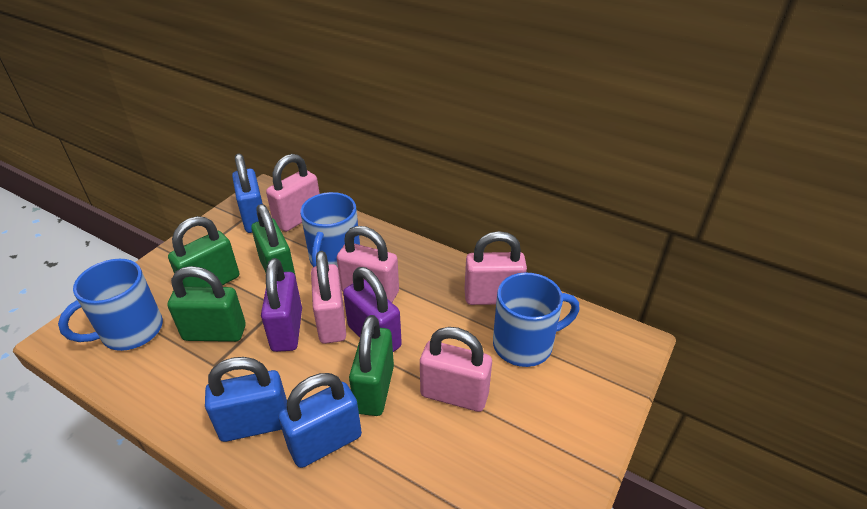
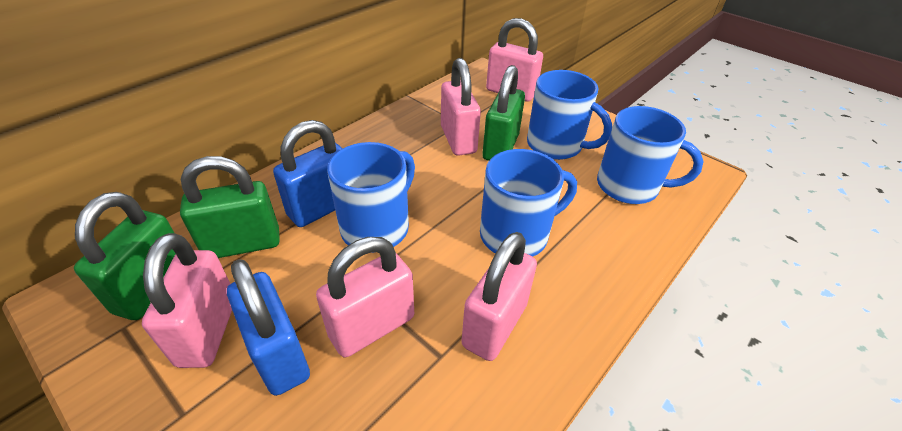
blue mug: 3 -> 4
blue padlock: 3 -> 2
green padlock: 4 -> 3
purple padlock: 2 -> 0

